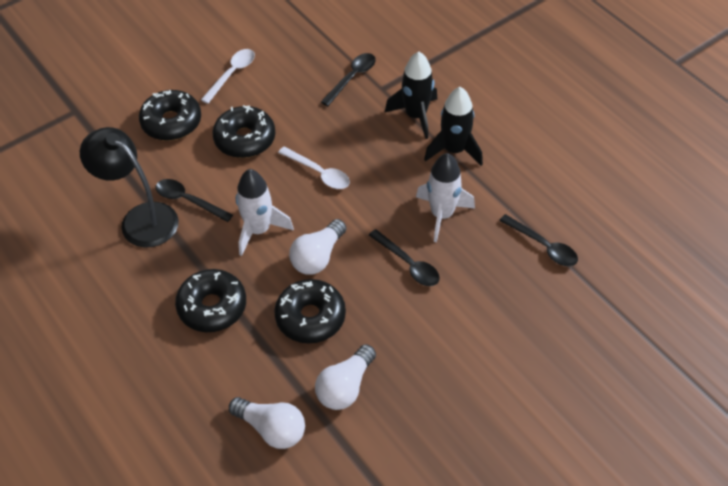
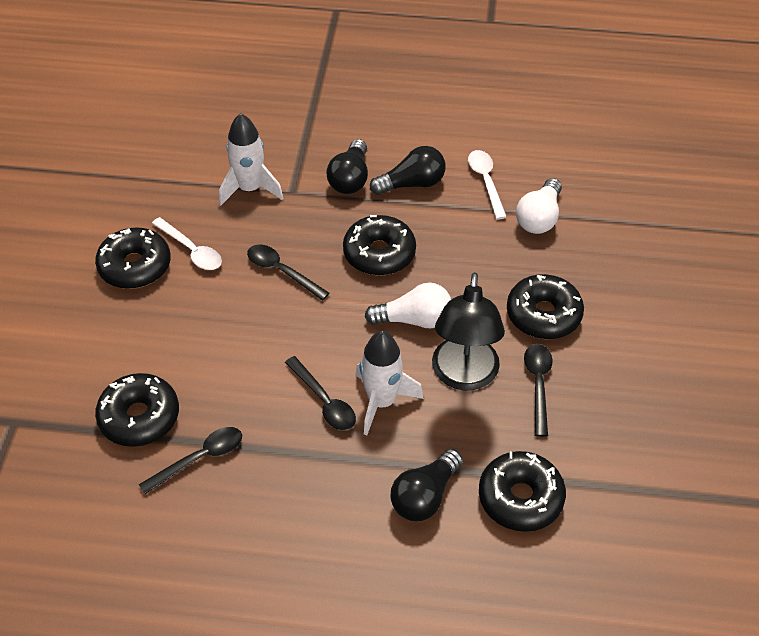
black donut: 4 -> 5
black light bulb: 0 -> 3
black rocket: 2 -> 0
white light bulb: 3 -> 2

